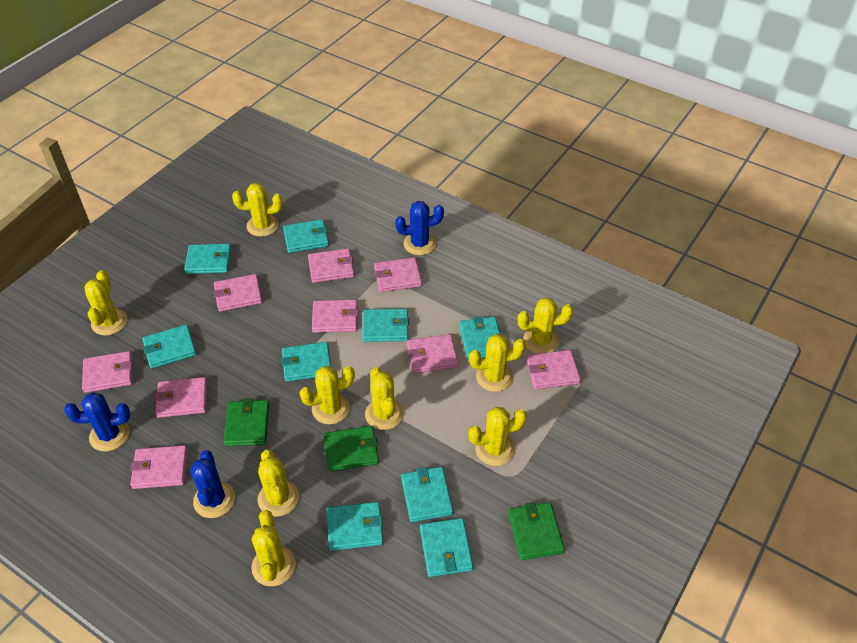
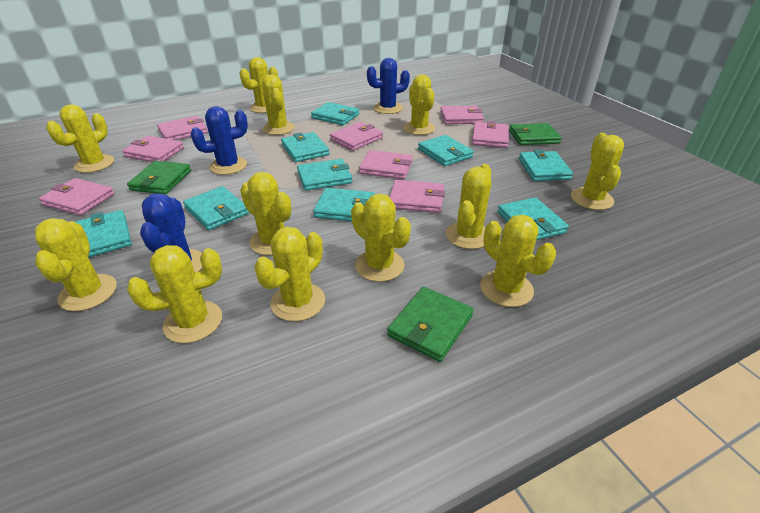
pink wallet: 9 -> 8
yellow cactus: 9 -> 12

